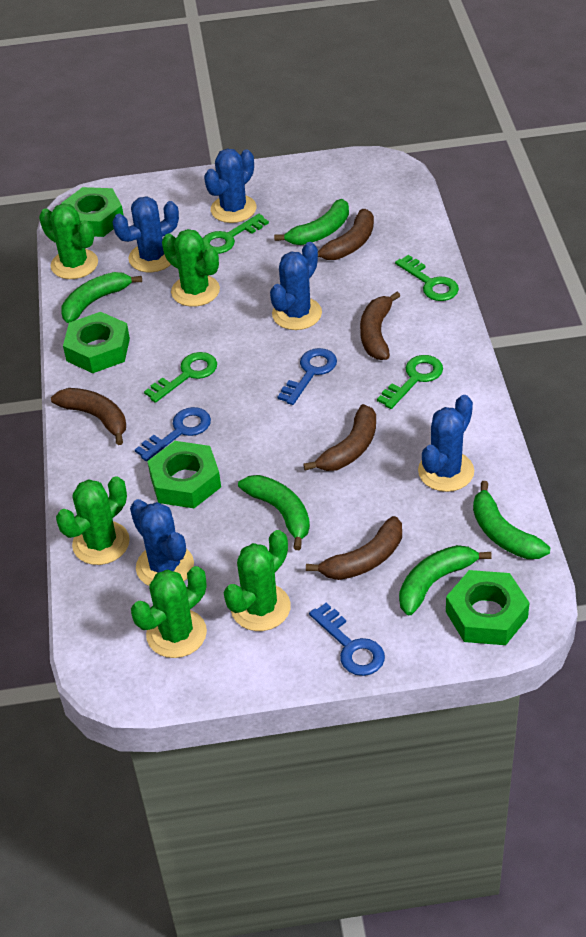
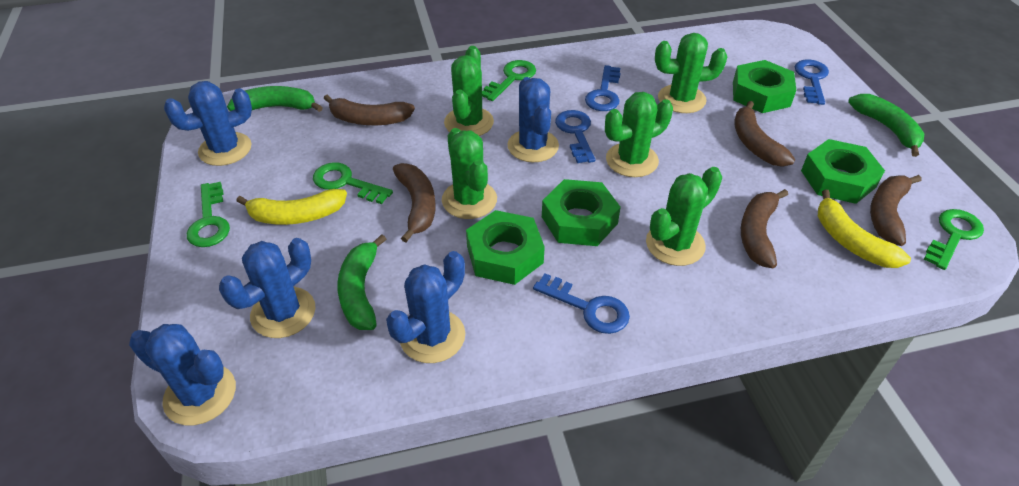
blue key: 3 -> 4
green banana: 5 -> 3
yellow banana: 0 -> 2

